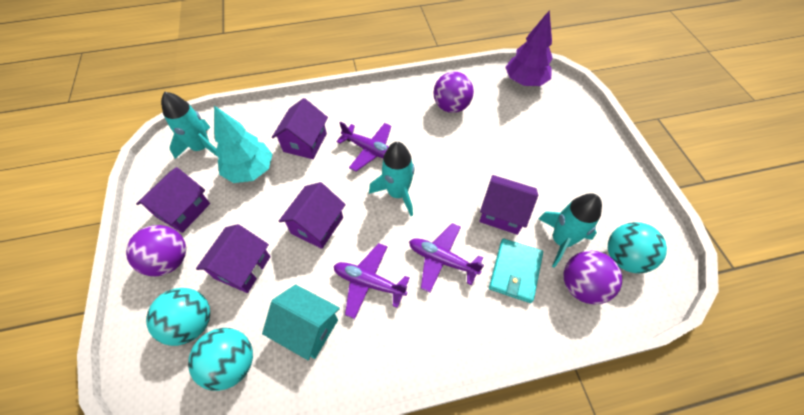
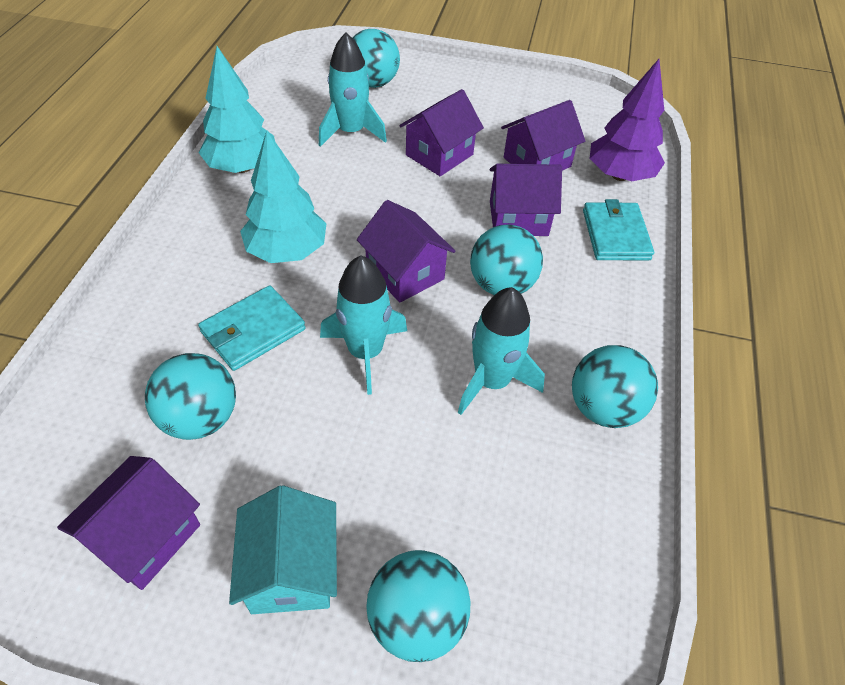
purple ball: 3 -> 0
purple plane: 3 -> 0
turquoise ball: 3 -> 5
turquoise tree: 1 -> 2
turquoise wallet: 1 -> 2

